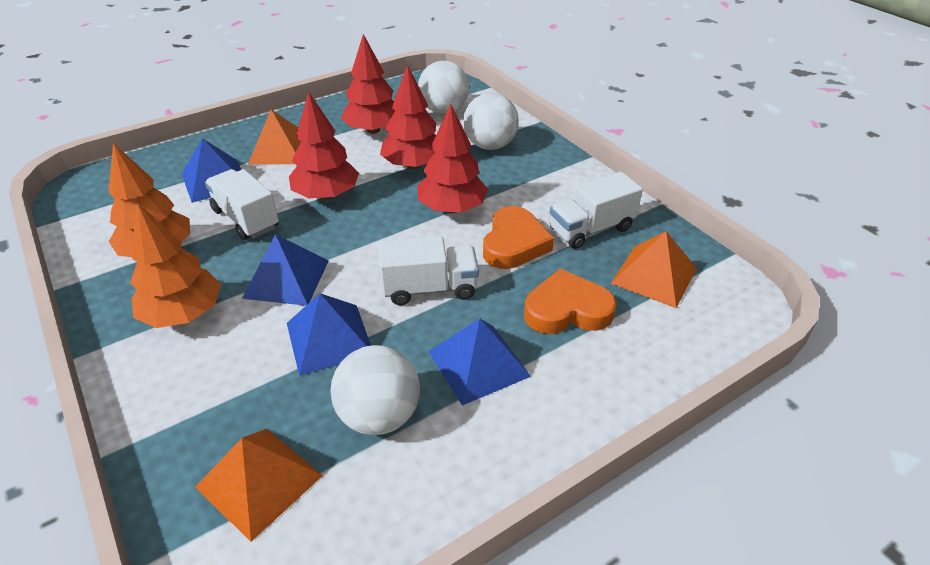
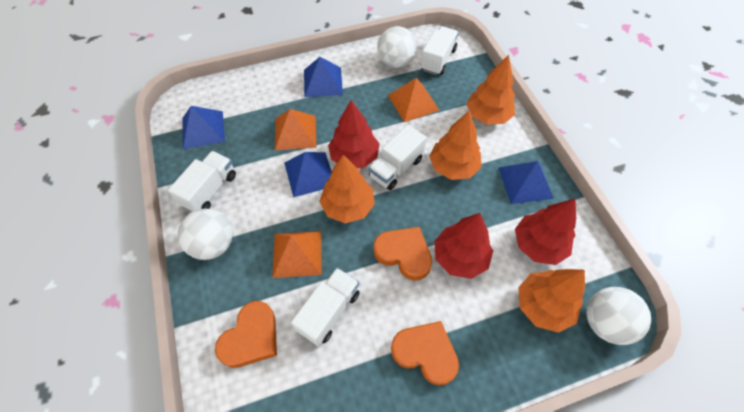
orange heart: 2 -> 3
orange tree: 2 -> 4
red tree: 4 -> 3
white truck: 3 -> 4

